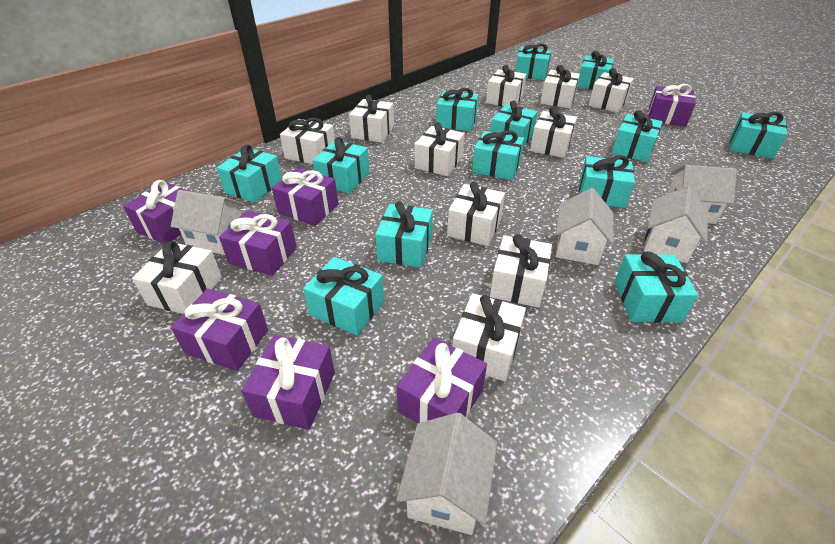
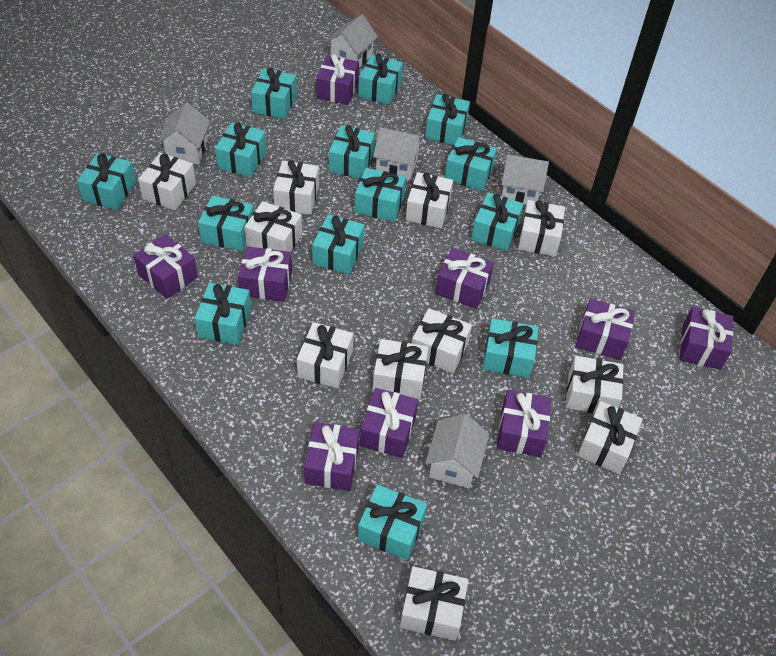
purple gift: 7 -> 9
turquoise gift: 13 -> 14

